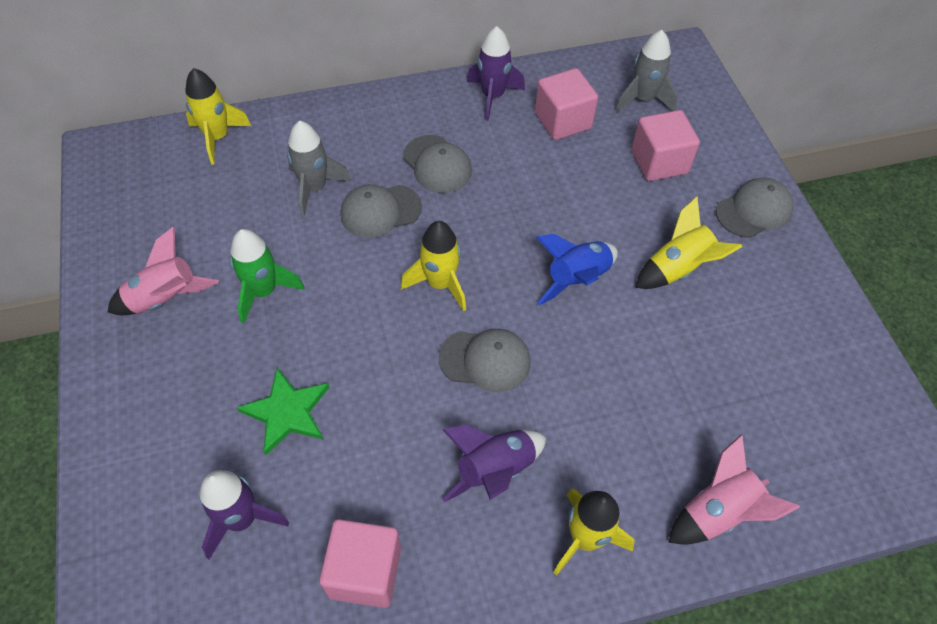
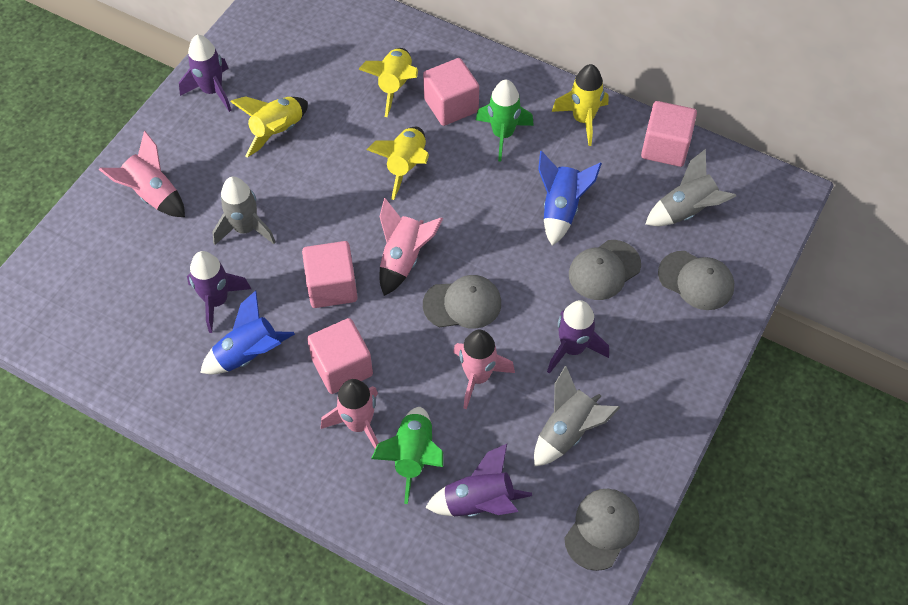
blue rocket: 1 -> 2
green rocket: 1 -> 2
green star: 1 -> 0
grey rocket: 2 -> 3
pink cube: 3 -> 4
pink rocket: 2 -> 4
purple rocket: 3 -> 4

